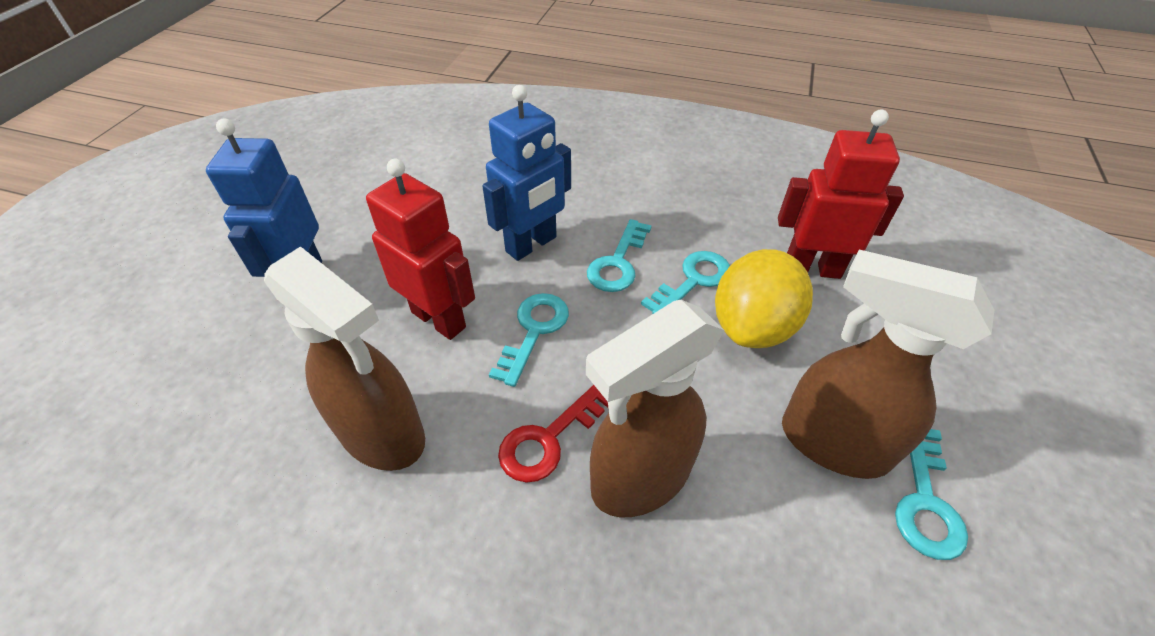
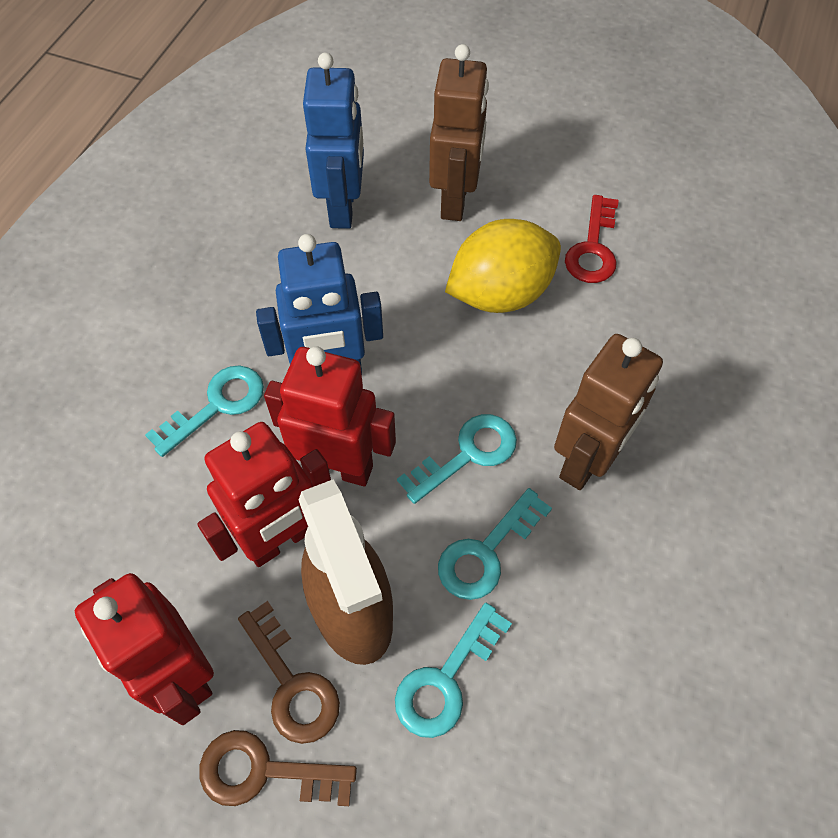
brown key: 0 -> 2
brown robot: 0 -> 2
brown spray bottle: 3 -> 1
red robot: 2 -> 3

